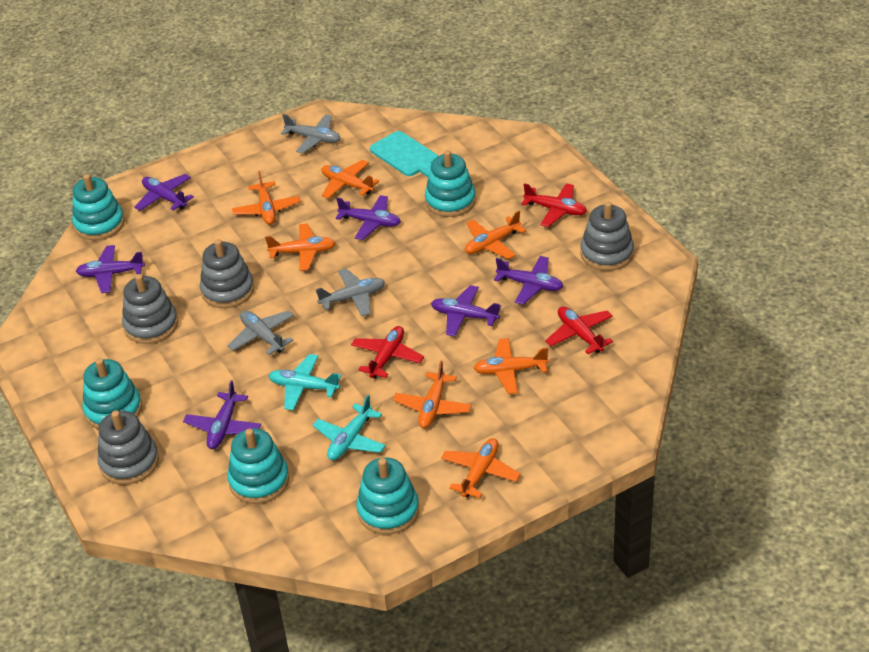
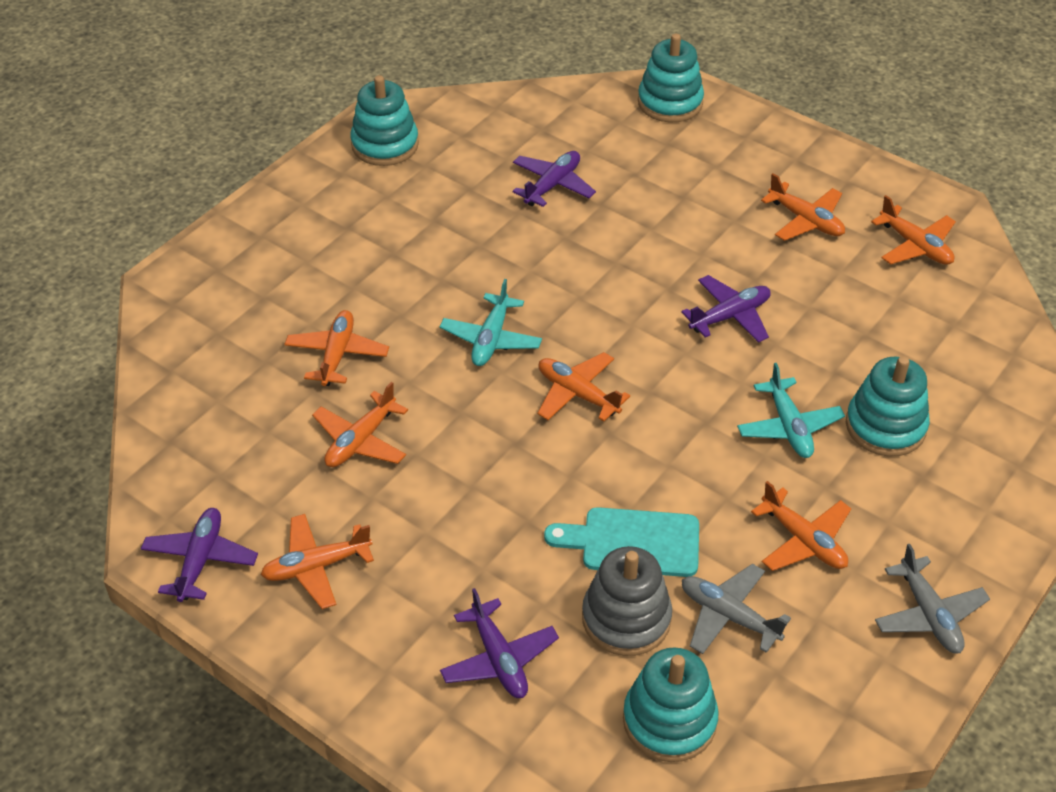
grey plane: 3 -> 2
grey stacking toy: 4 -> 1
purple plane: 6 -> 4
red plane: 3 -> 0
turquoise stacking toy: 5 -> 4

